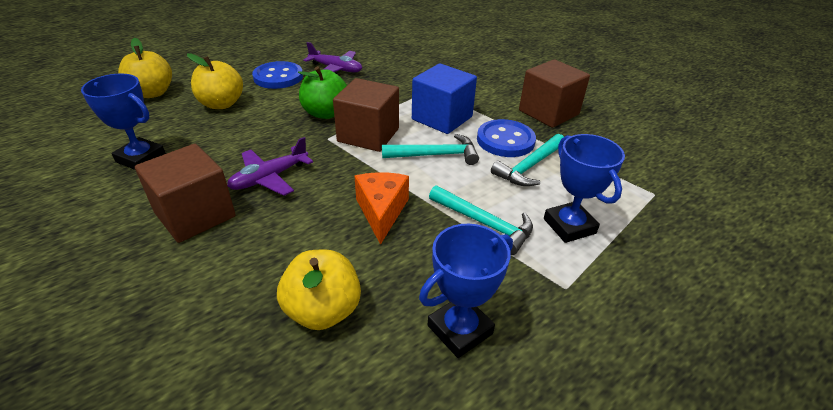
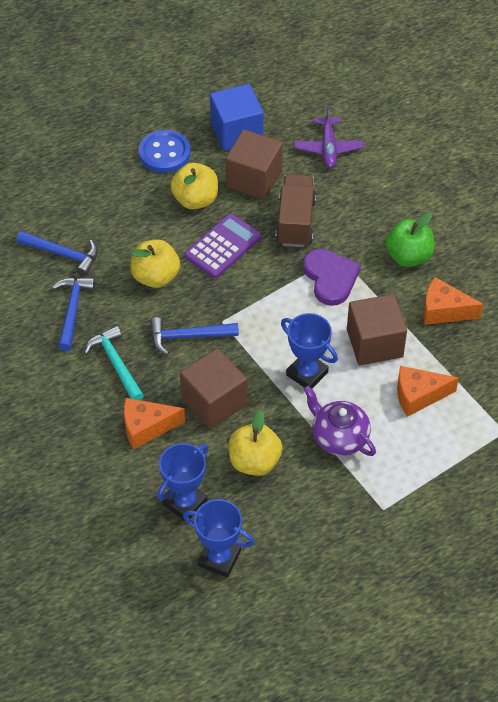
blue button: 2 -> 1
blue hammer: 0 -> 3
brown truck: 0 -> 1
orange cheese: 1 -> 3
purple calculator: 0 -> 1
purple heart: 0 -> 1
purple plane: 2 -> 1
purple teapot: 0 -> 1
turquoise hammer: 3 -> 1

